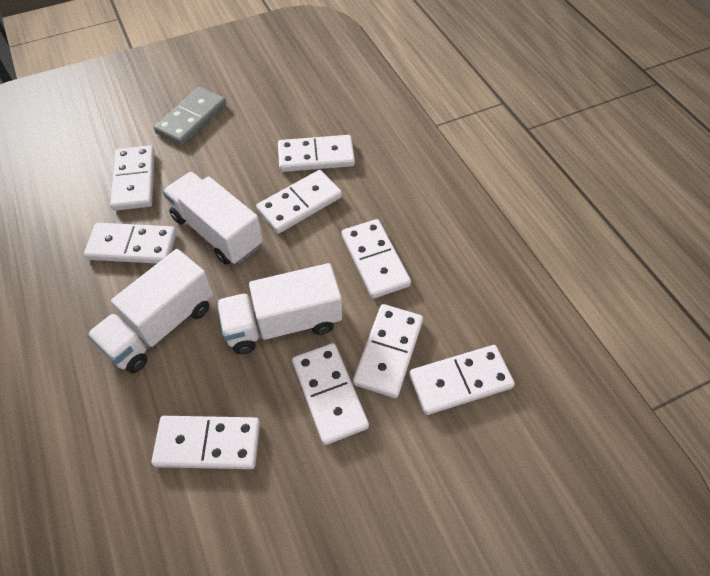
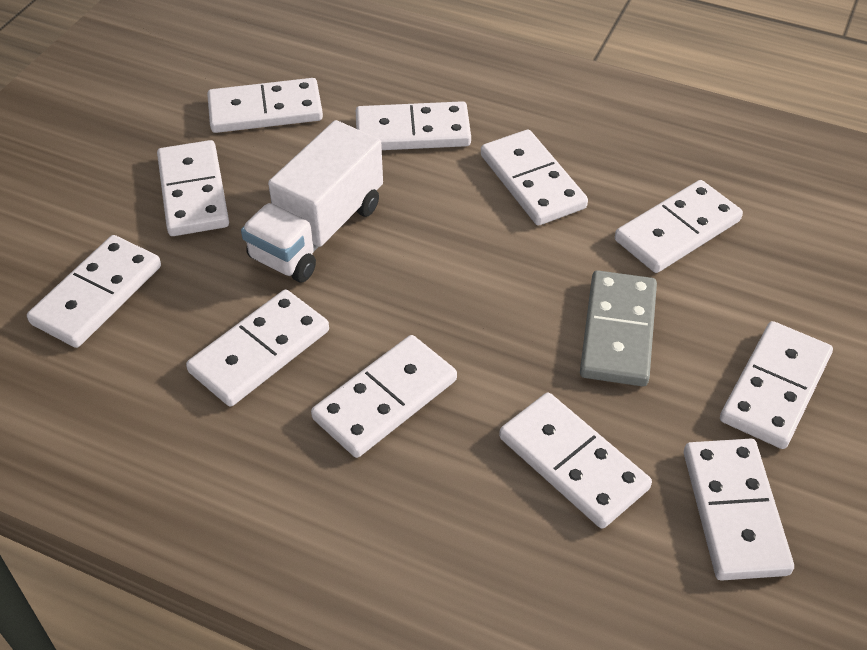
white domino: 9 -> 11
white truck: 3 -> 1

